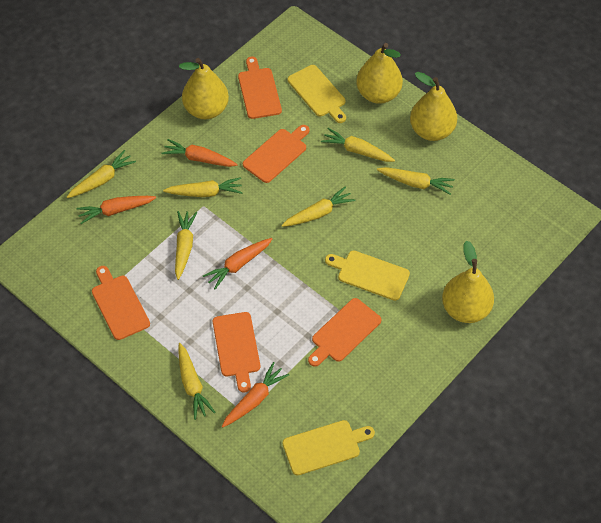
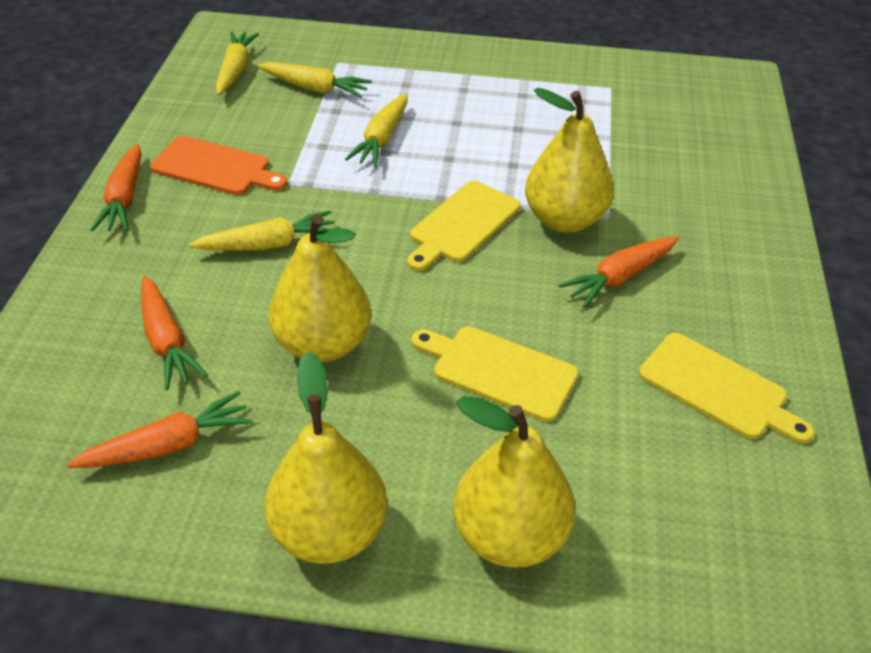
orange cutting board: 5 -> 1
yellow carrot: 7 -> 4

